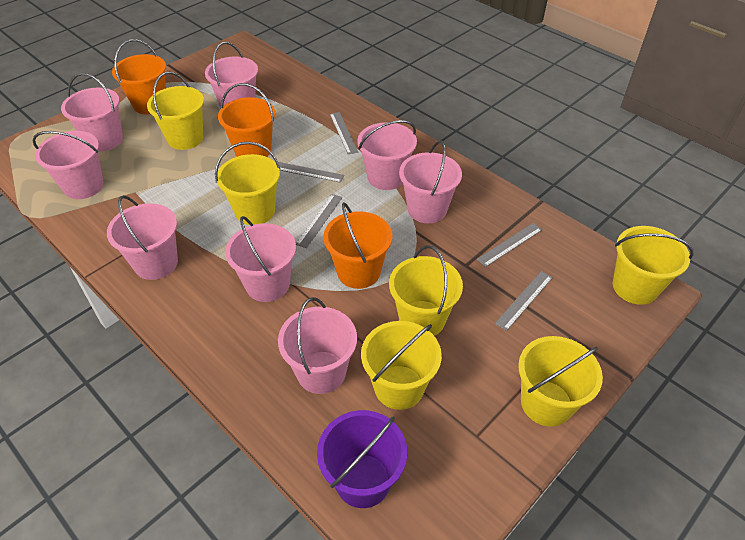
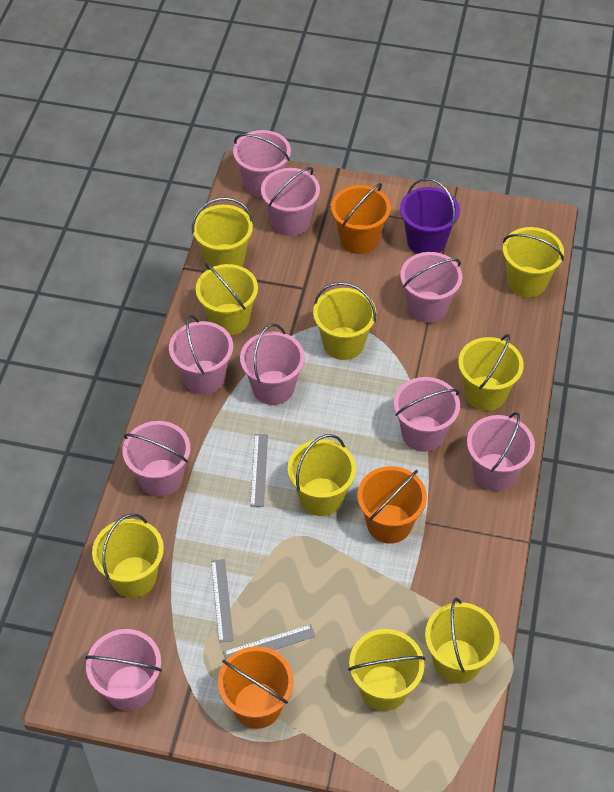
grey ruler: 5 -> 3
pink bucket: 8 -> 9
yellow bucket: 6 -> 9

